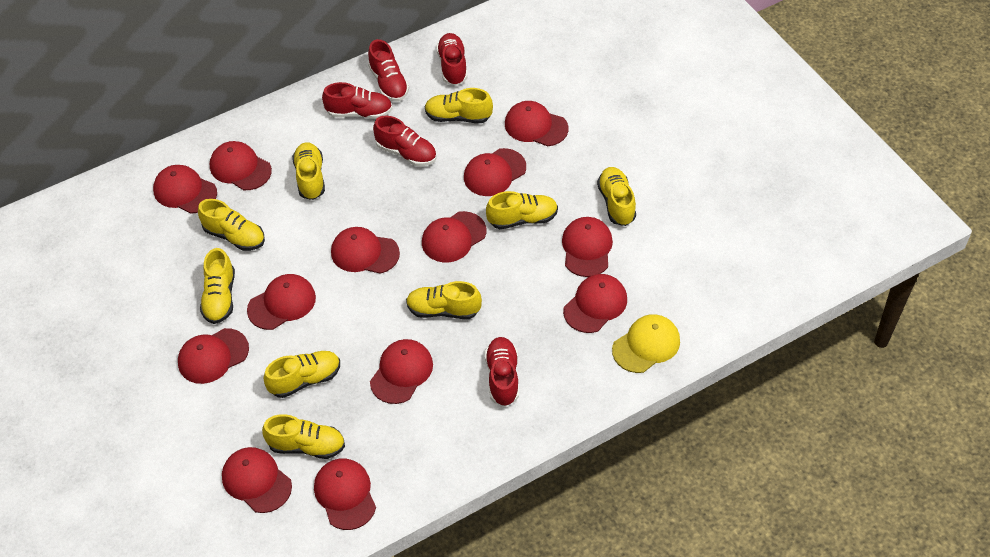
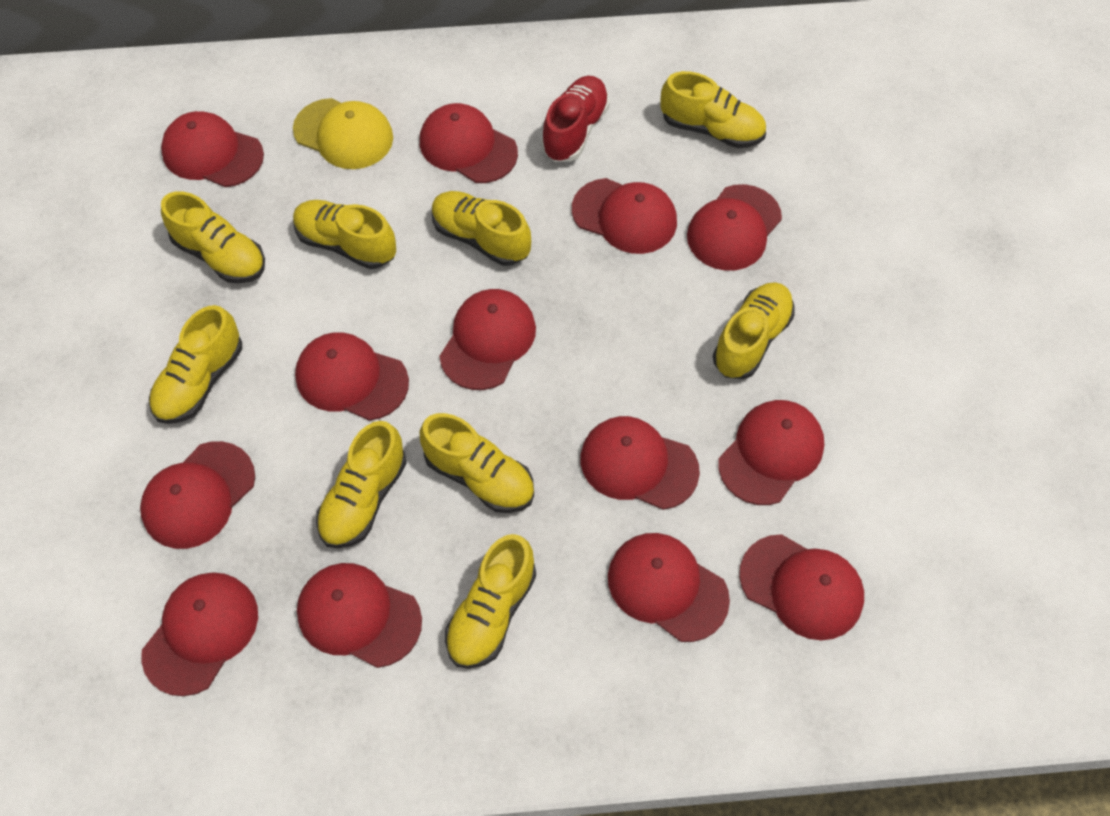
red shoe: 5 -> 1

